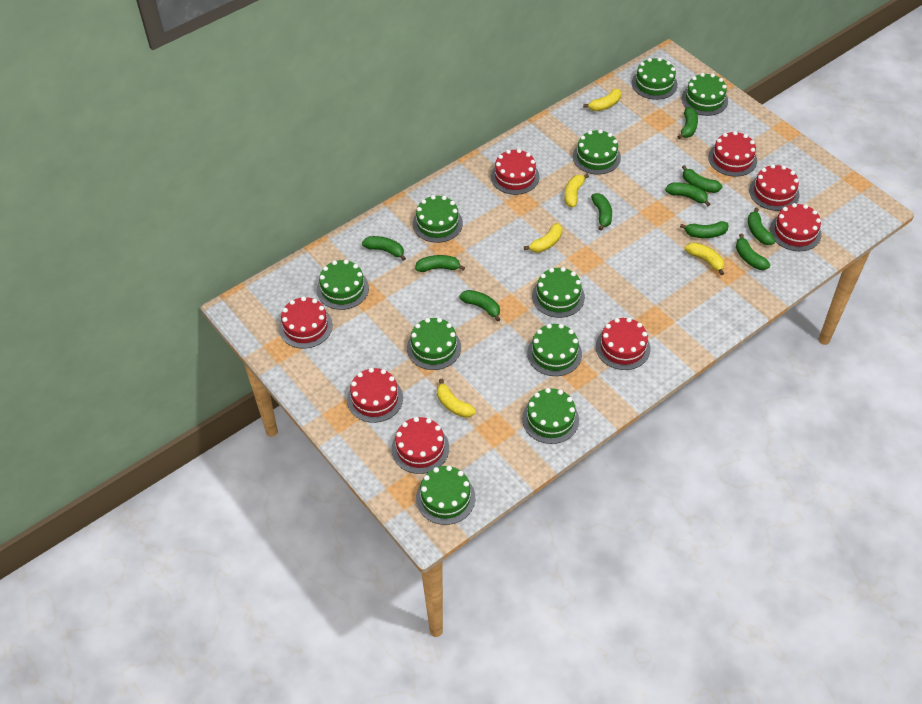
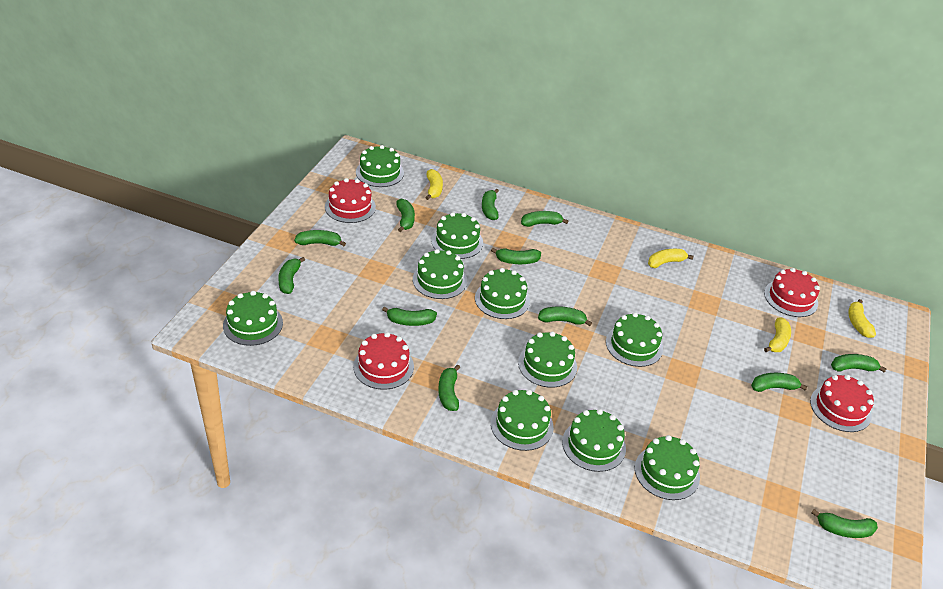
green banana: 10 -> 12
red cake: 8 -> 4
yellow banana: 5 -> 4

